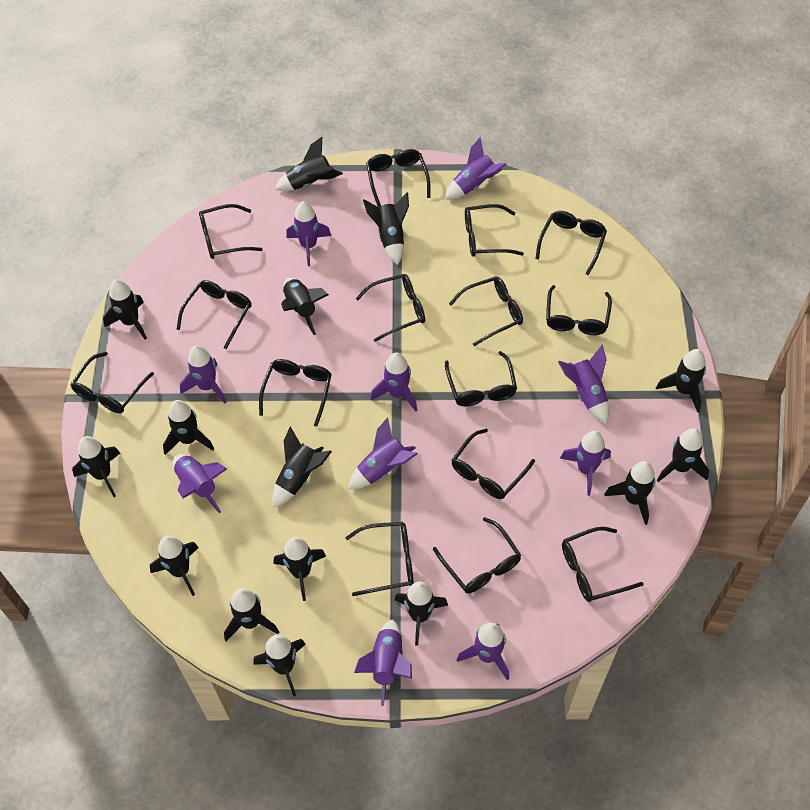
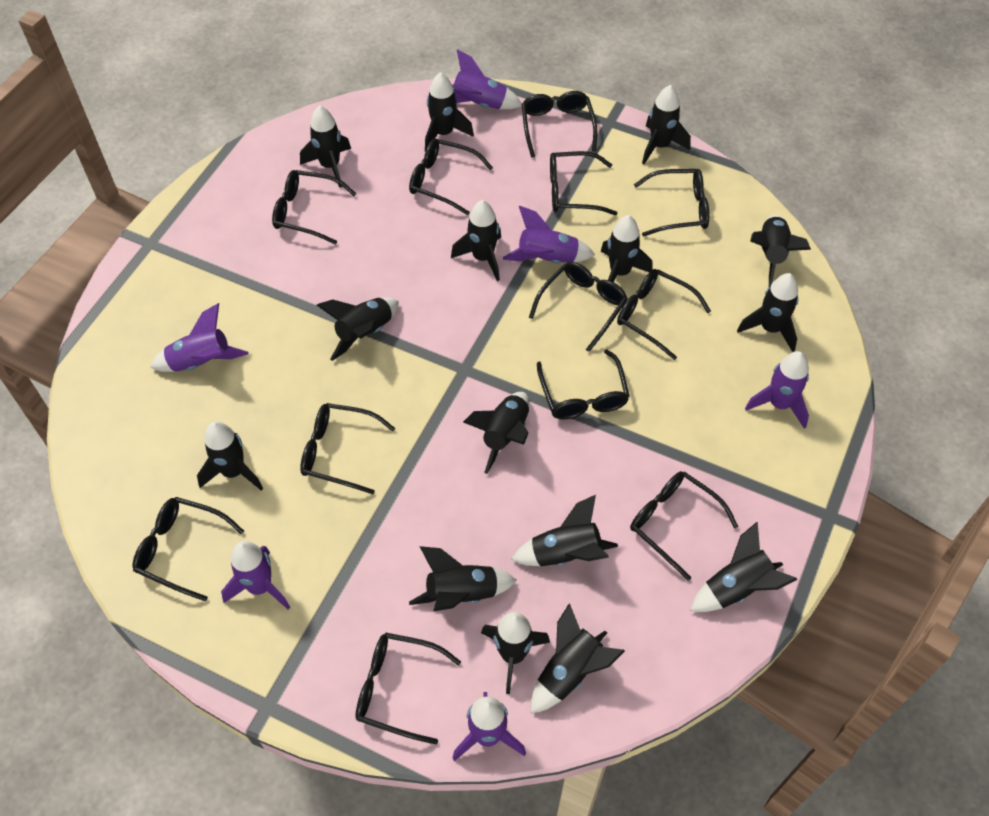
black glasses: 15 -> 12
purple rocket: 10 -> 6

